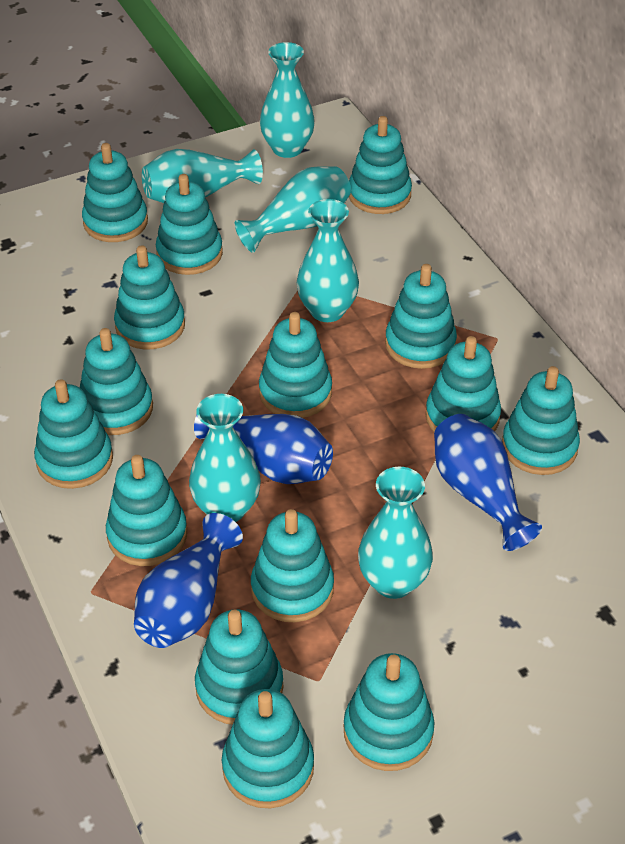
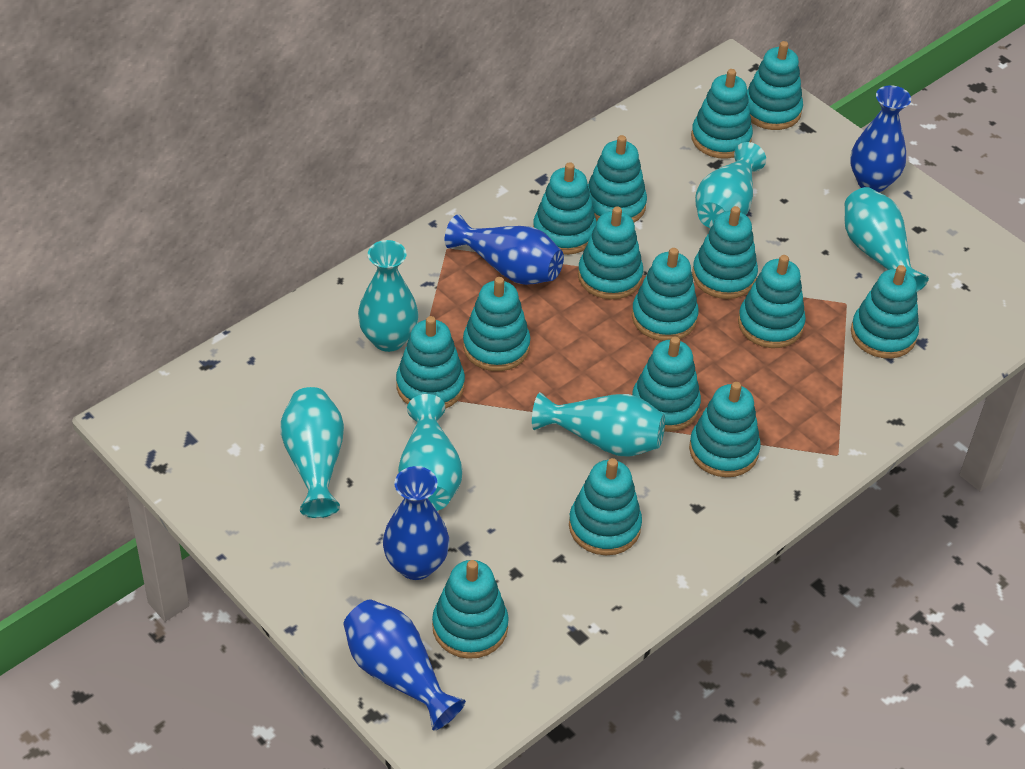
blue vase: 3 -> 4

